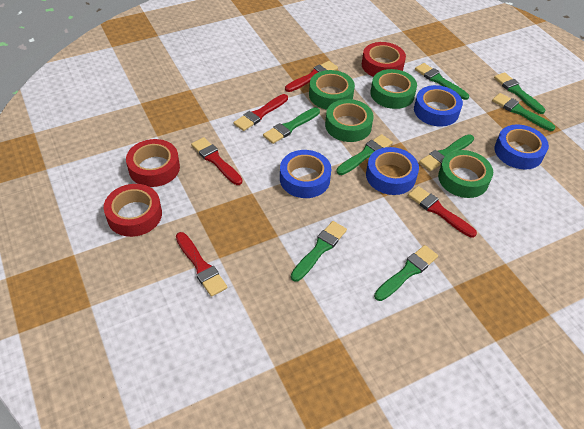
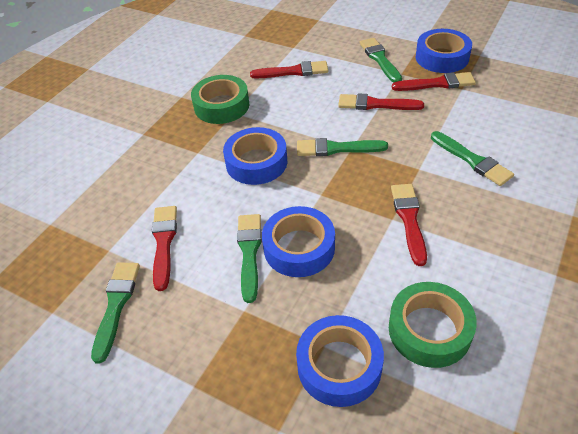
green brush: 8 -> 5
green tape: 4 -> 2
red tape: 3 -> 0

